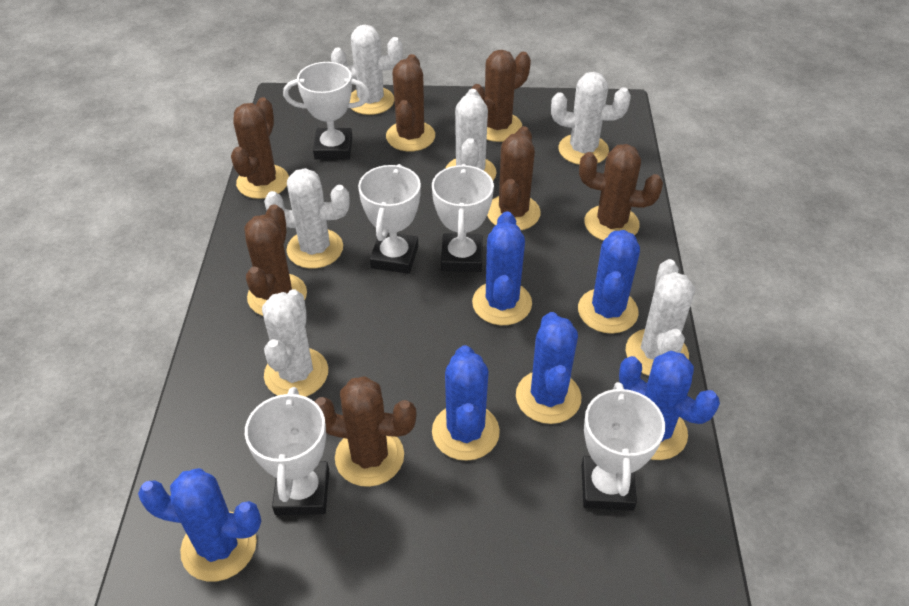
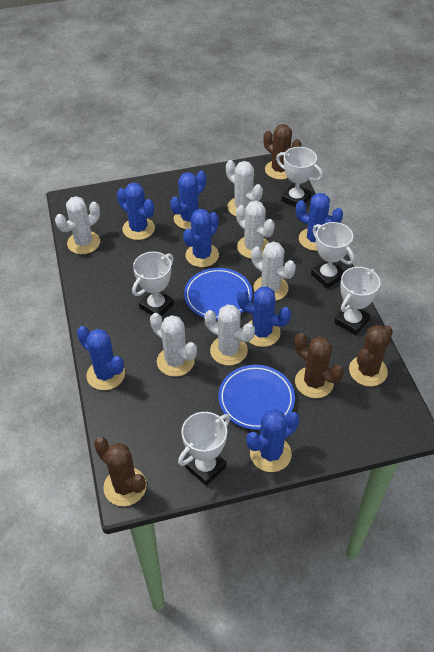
blue cactus: 6 -> 7
blue plate: 0 -> 2
brown cactus: 7 -> 4

